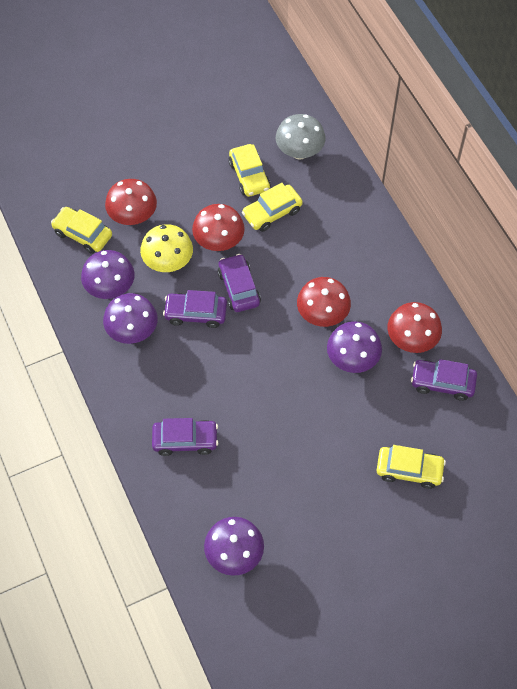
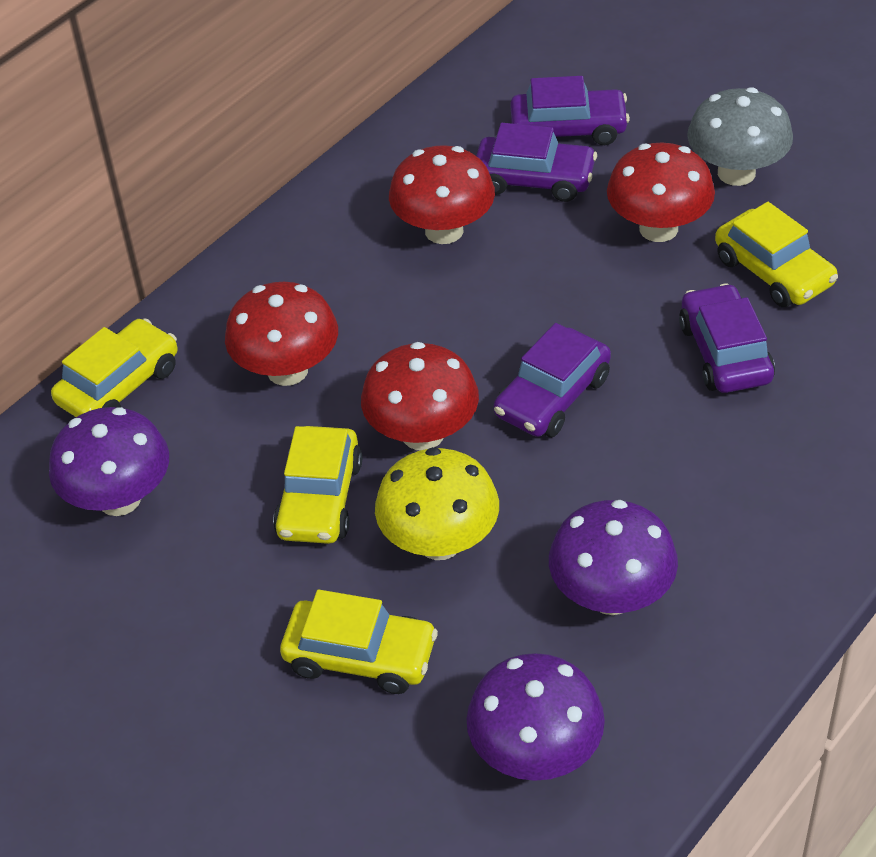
purple mushroom: 4 -> 3

